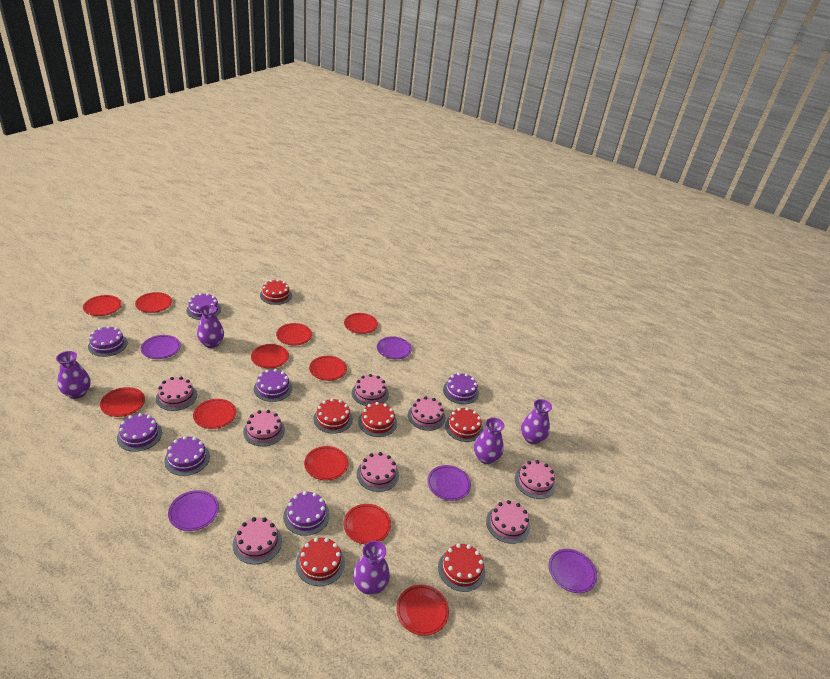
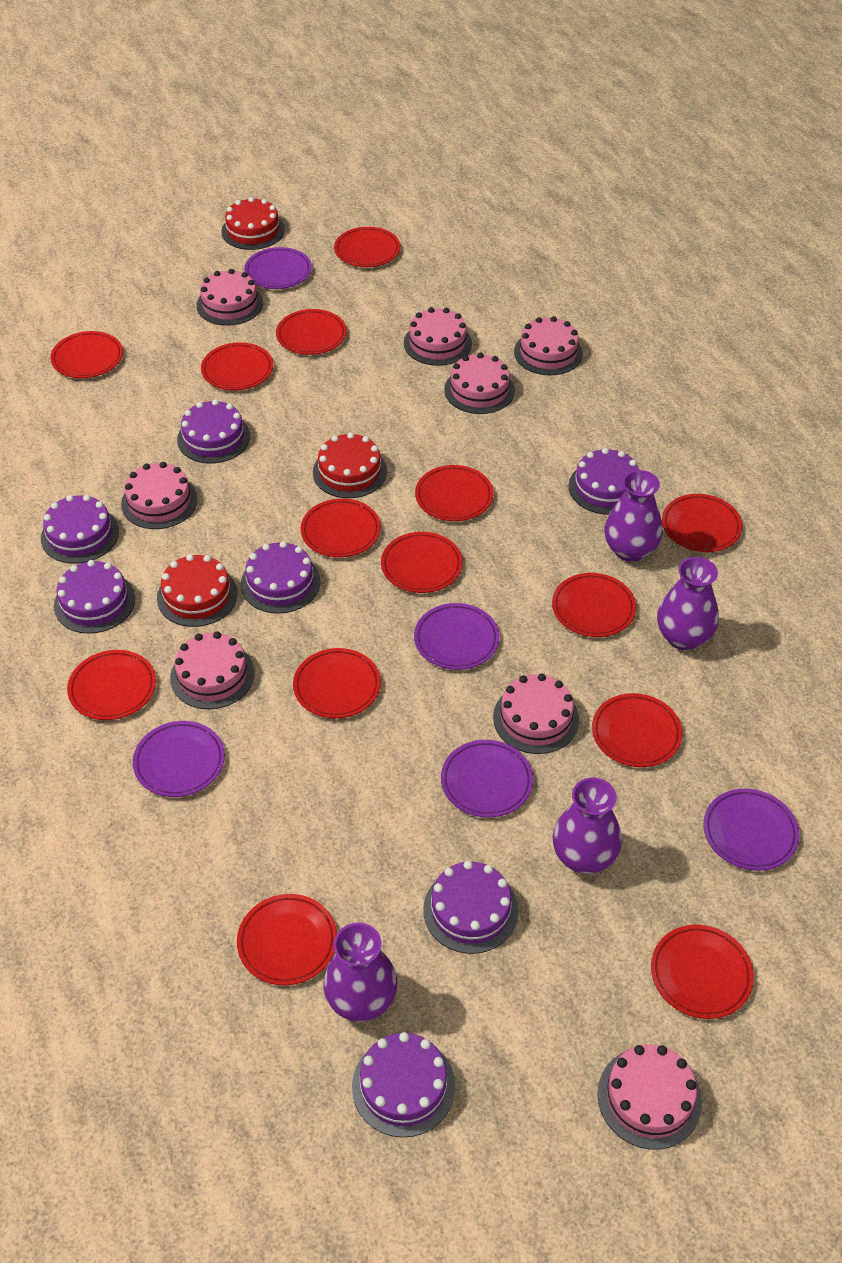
purple vase: 5 -> 4
red cake: 6 -> 3
red plate: 11 -> 14

